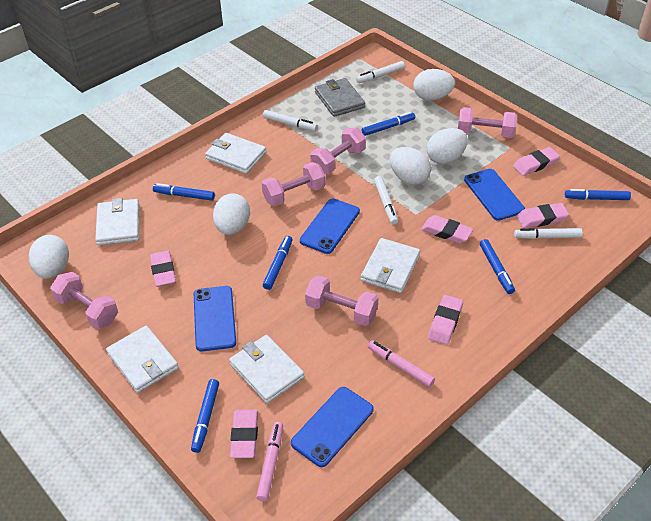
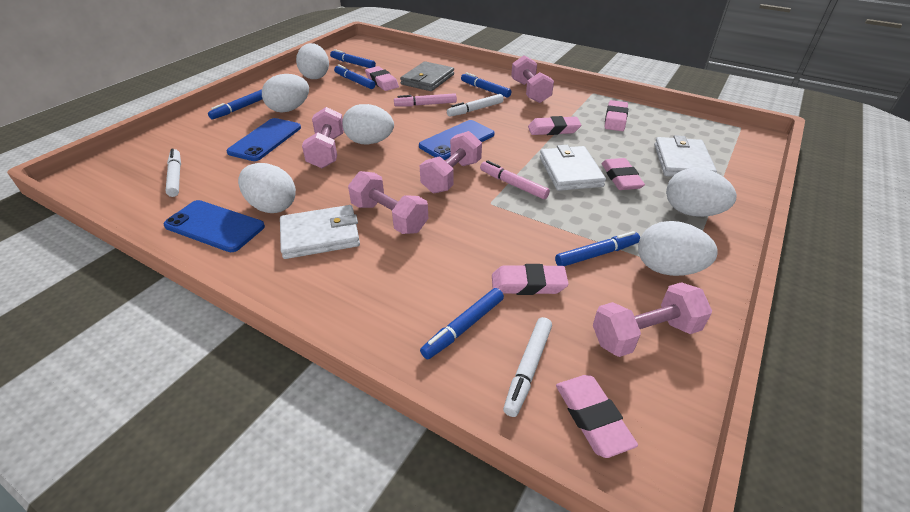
blue phone: 4 -> 3
white egg: 5 -> 6
white marker: 4 -> 3
white wallet: 5 -> 3

